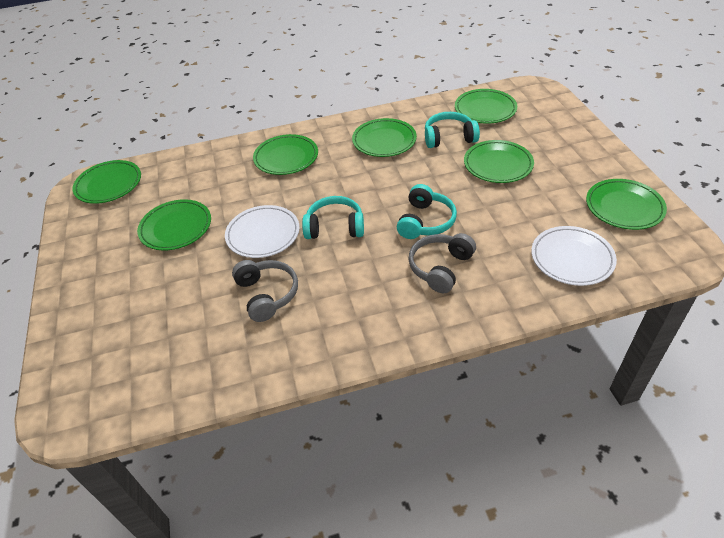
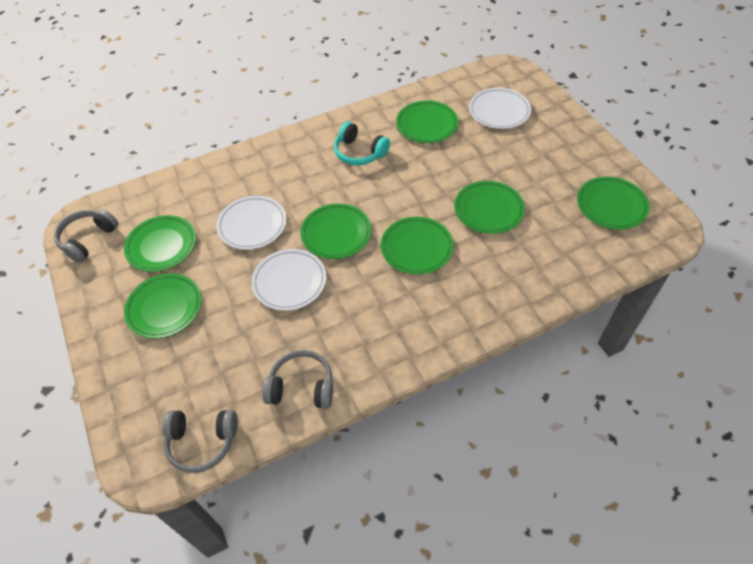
grey headphones: 2 -> 3
turquoise headphones: 3 -> 1
white plate: 2 -> 3

